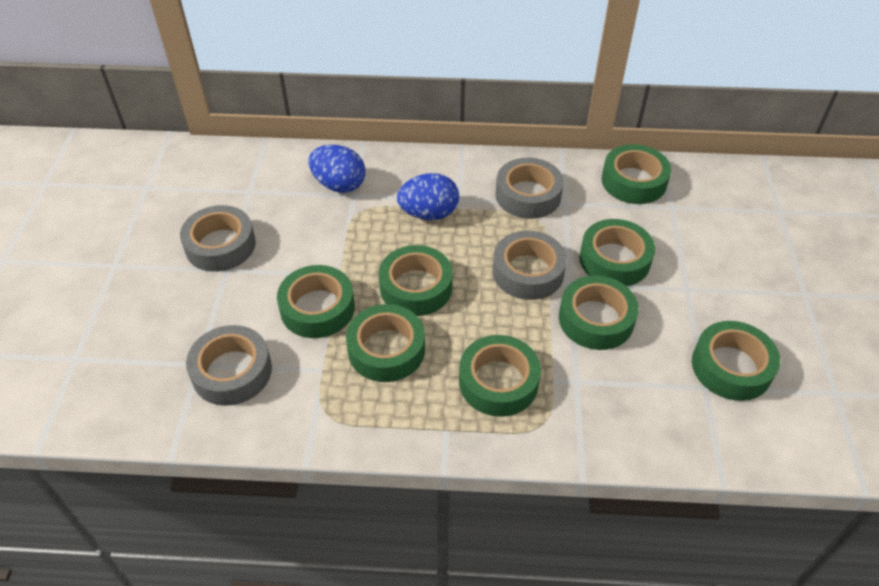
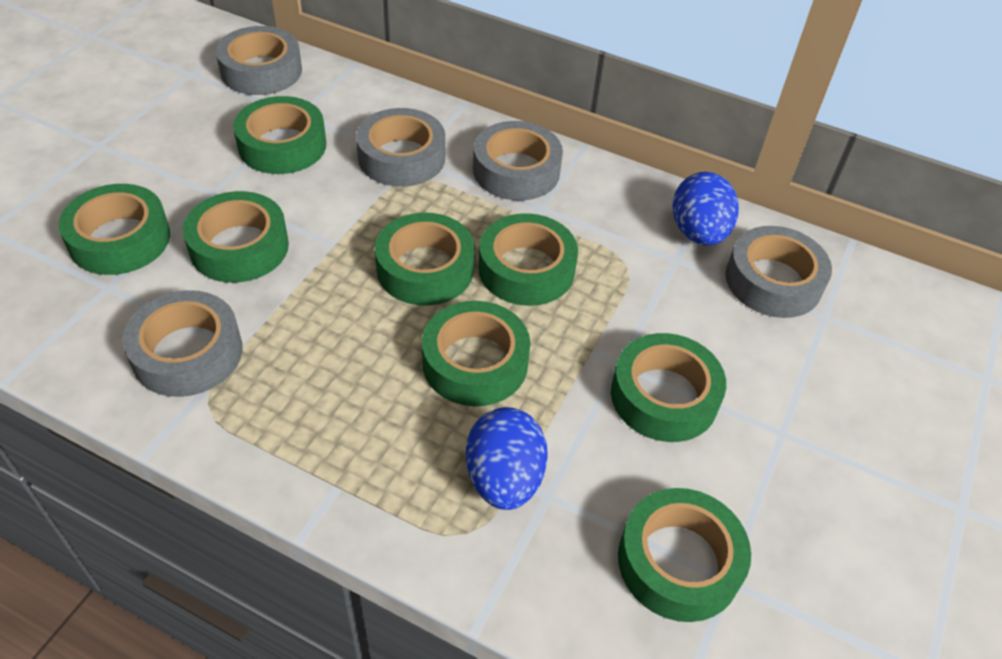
grey tape: 4 -> 5

